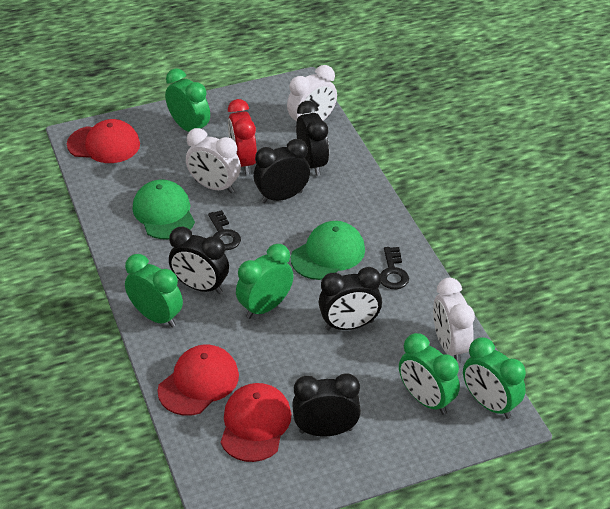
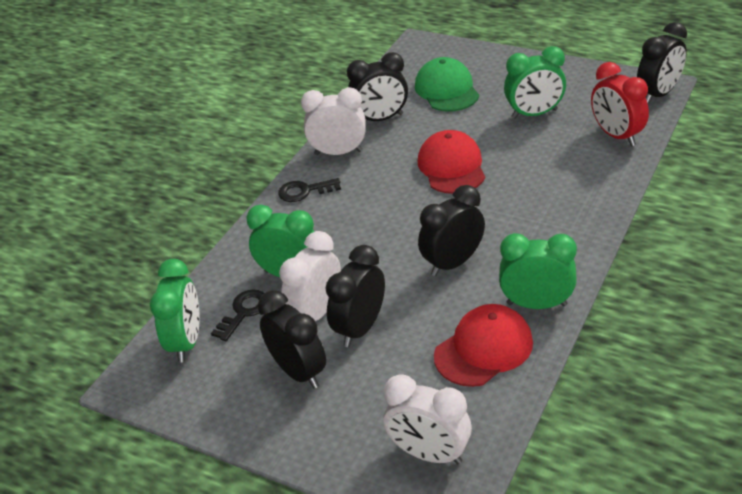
green cap: 2 -> 1
green clock: 5 -> 4
red cap: 3 -> 2

